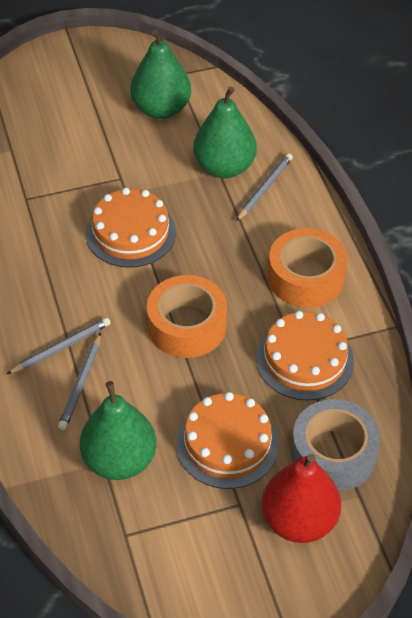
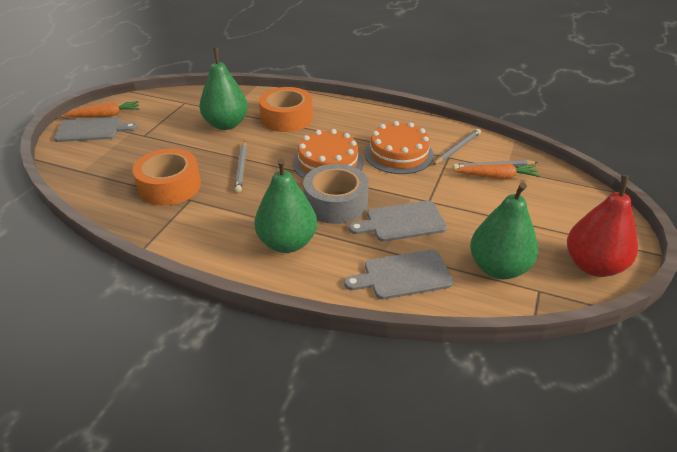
grey cutting board: 0 -> 3
orange cake: 3 -> 2
orange carrot: 0 -> 2

